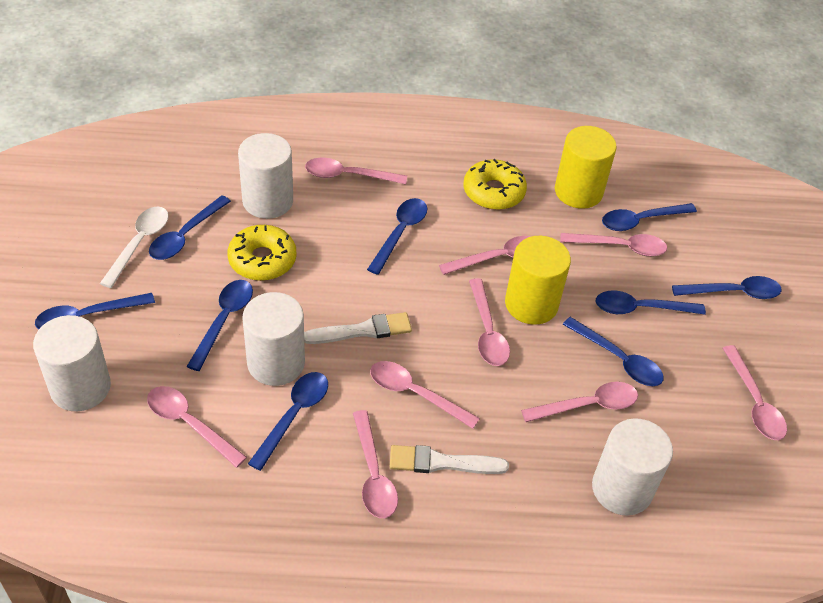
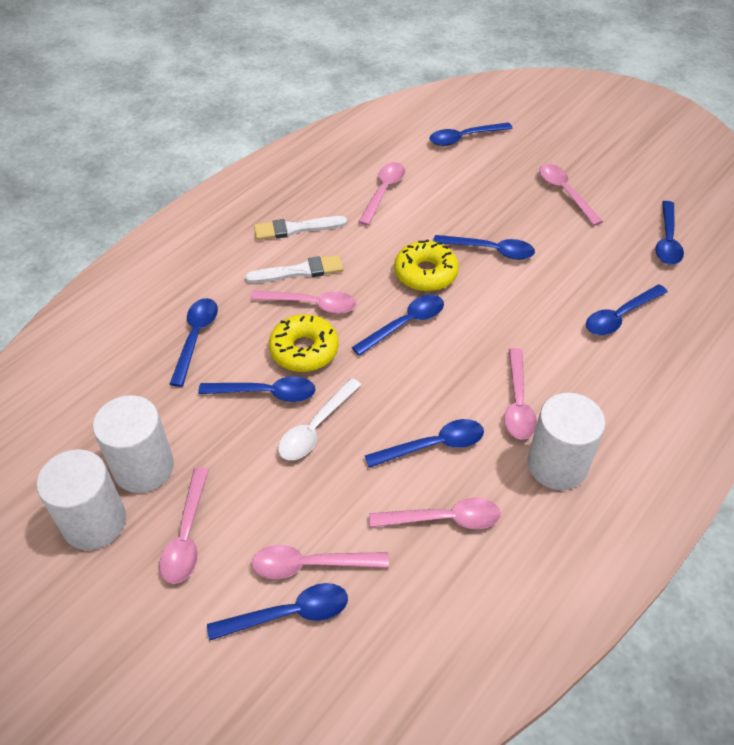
pink spoon: 9 -> 7
white cylinder: 4 -> 3
yellow cylinder: 2 -> 0

